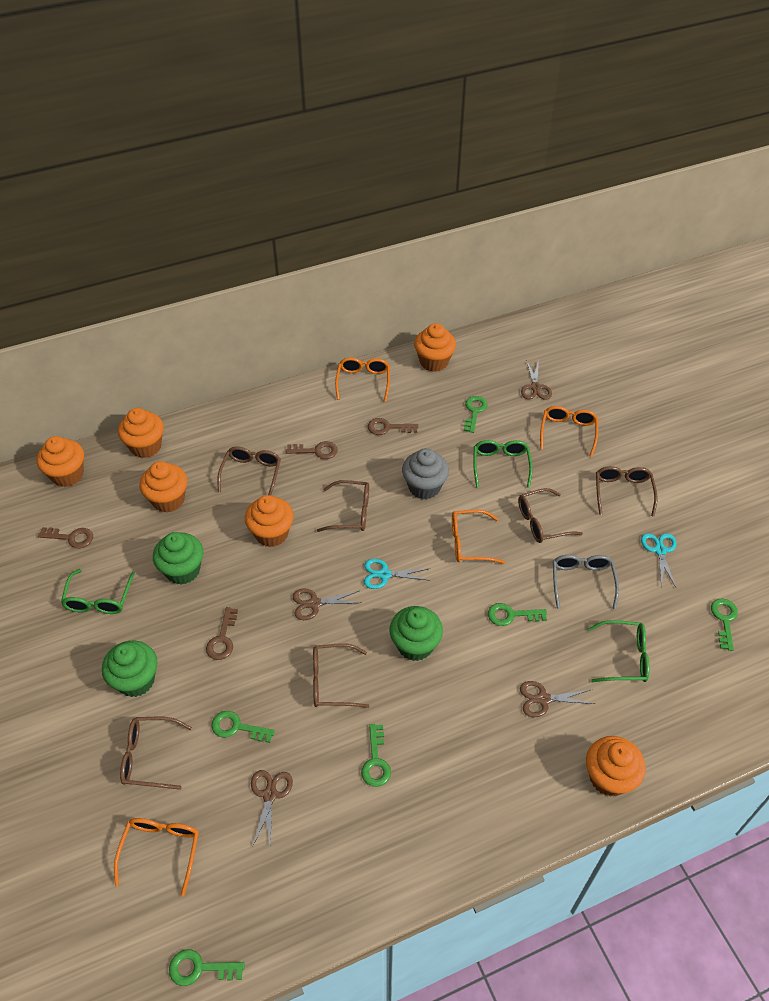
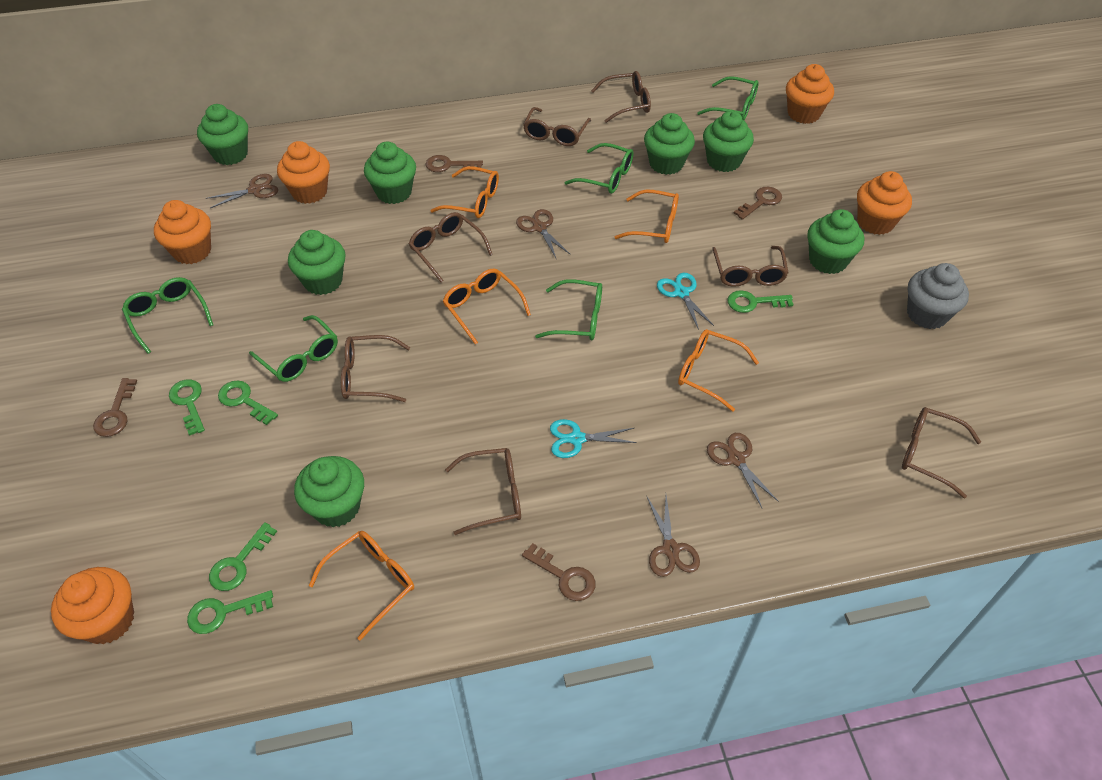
brown glasses: 6 -> 7
green cupcake: 3 -> 7
green glasses: 3 -> 5
green key: 6 -> 5
grey glasses: 1 -> 0
orange cupcake: 6 -> 5
orange glasses: 4 -> 5

